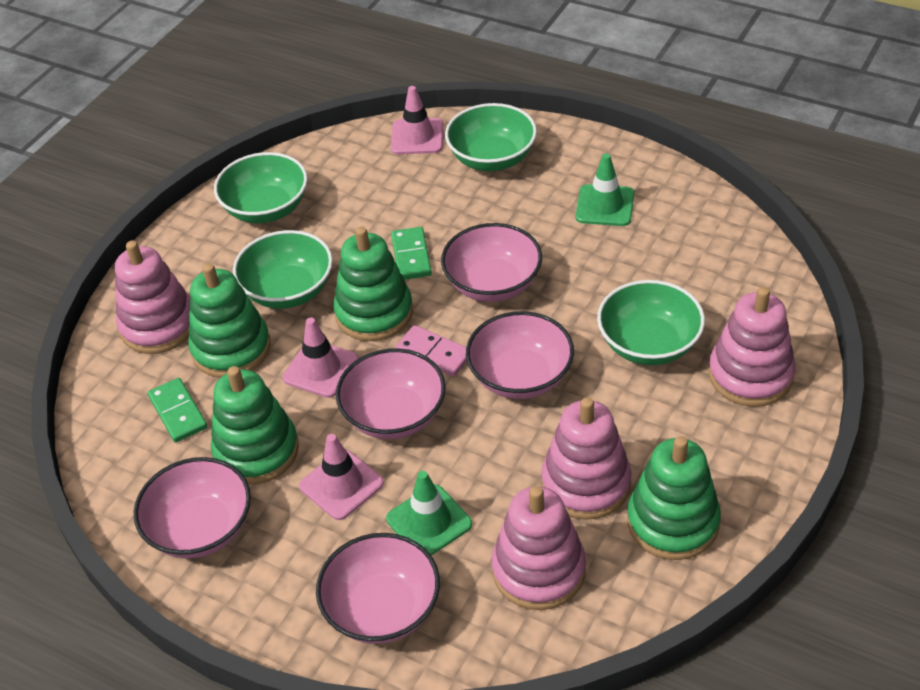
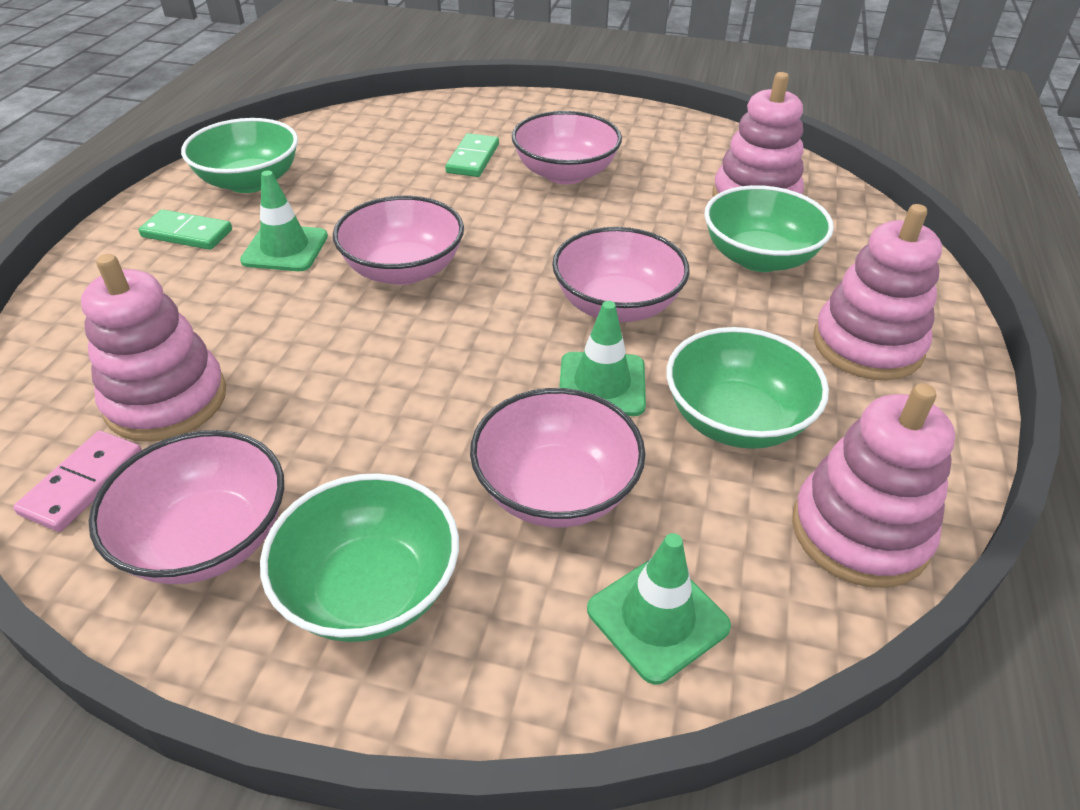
green stacking toy: 4 -> 0
green traffic cone: 2 -> 3
pink traffic cone: 3 -> 0

